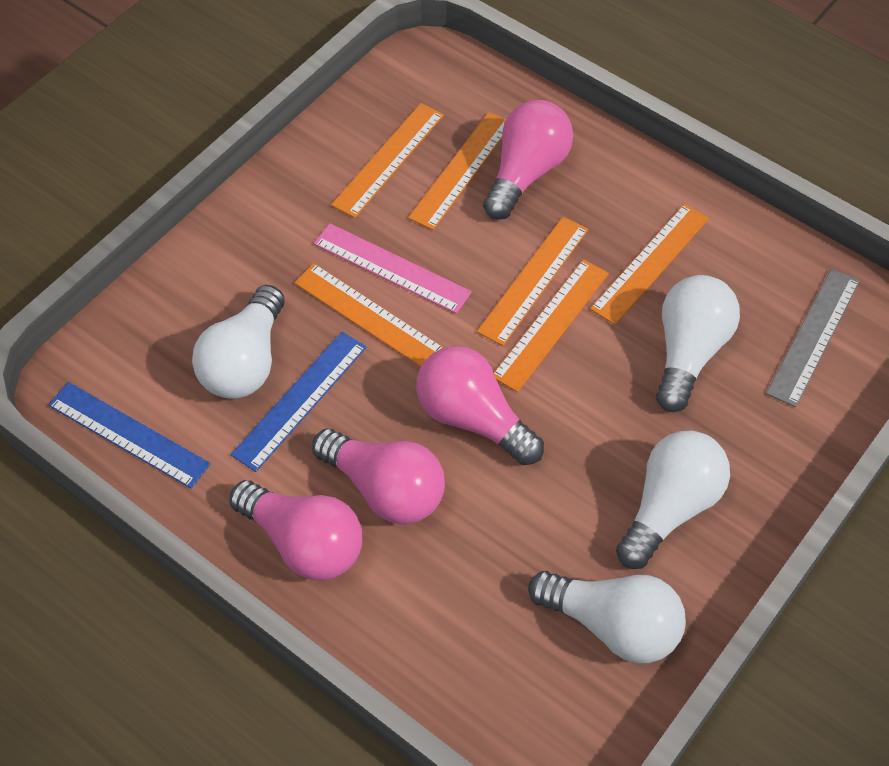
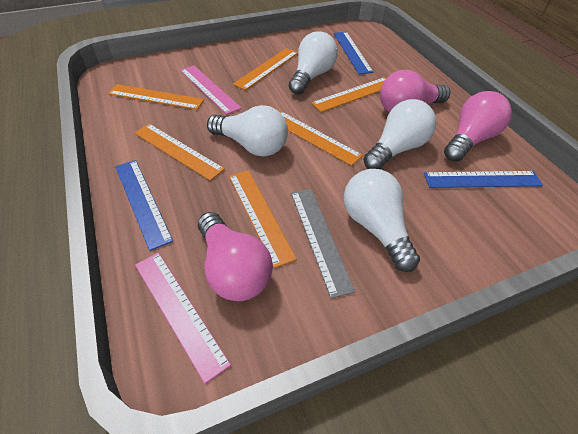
blue ruler: 2 -> 3
pink light bulb: 4 -> 3
pink ruler: 1 -> 2

